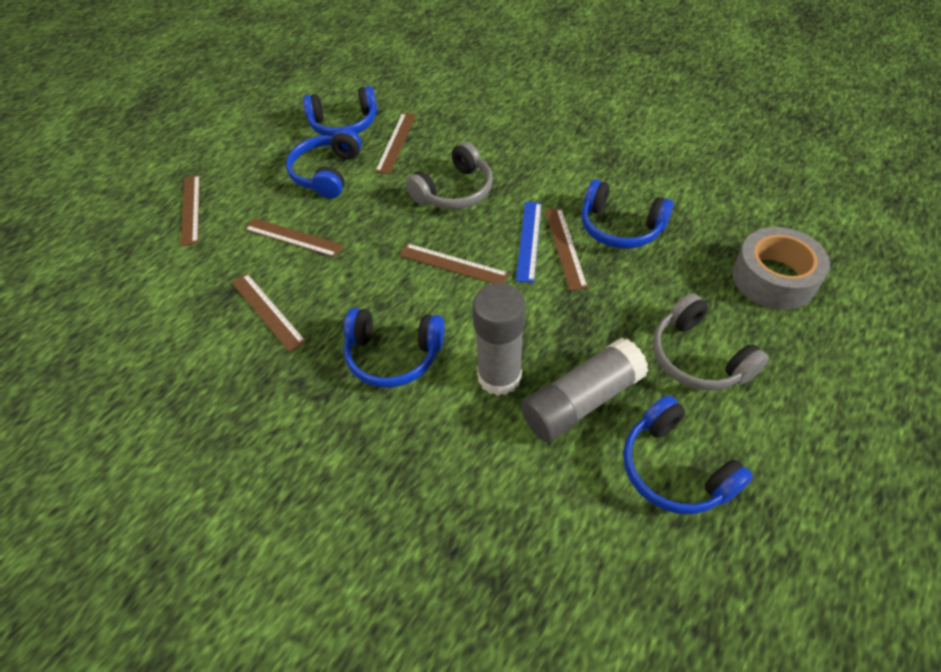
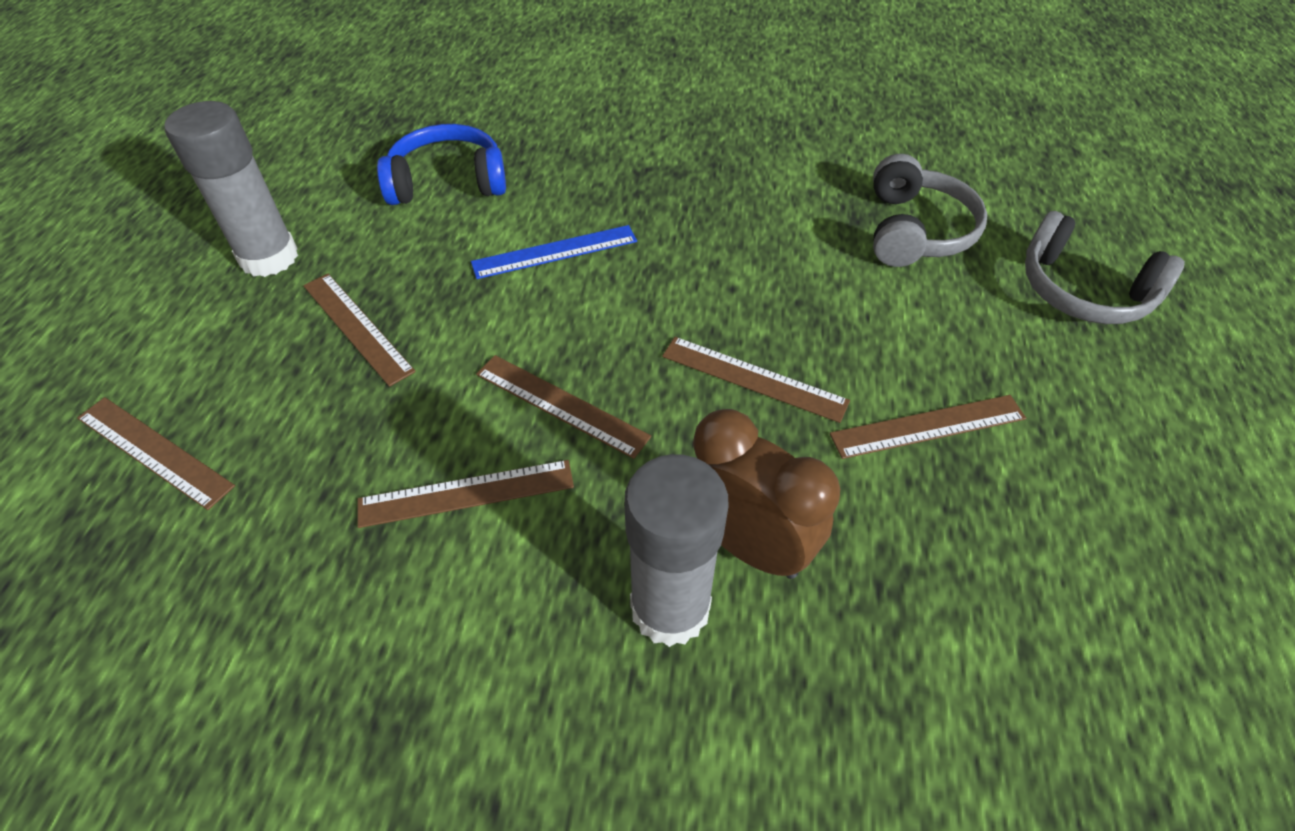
blue headphones: 5 -> 1
brown clock: 0 -> 1
grey tape: 1 -> 0

